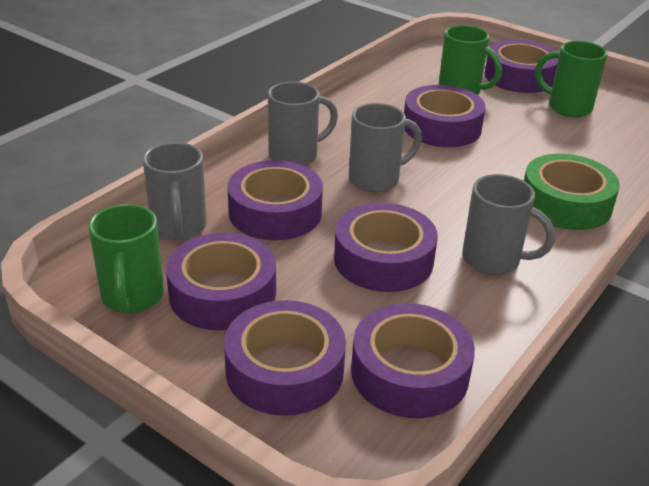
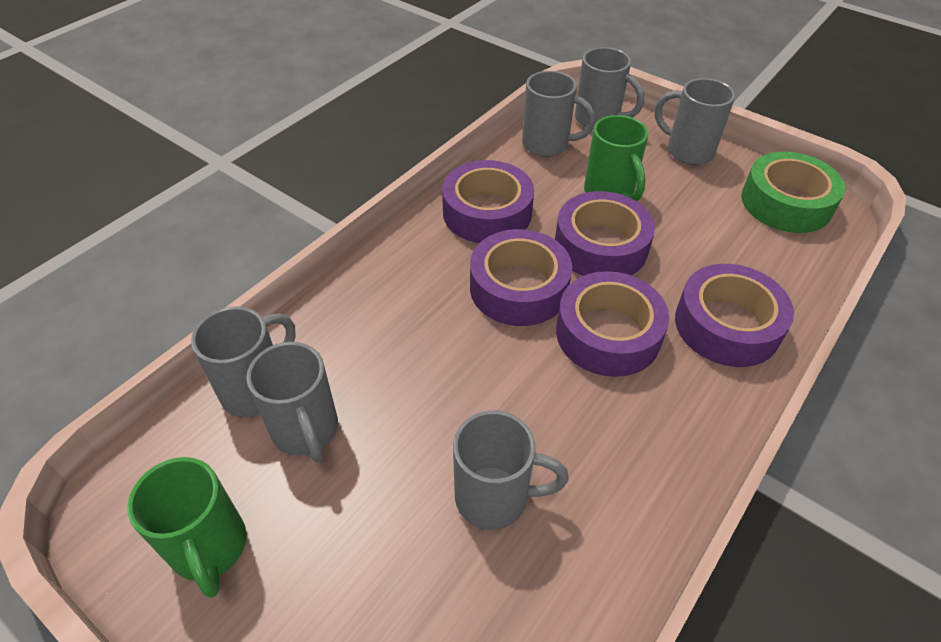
green mug: 3 -> 2
grey mug: 4 -> 6
purple tape: 7 -> 5

